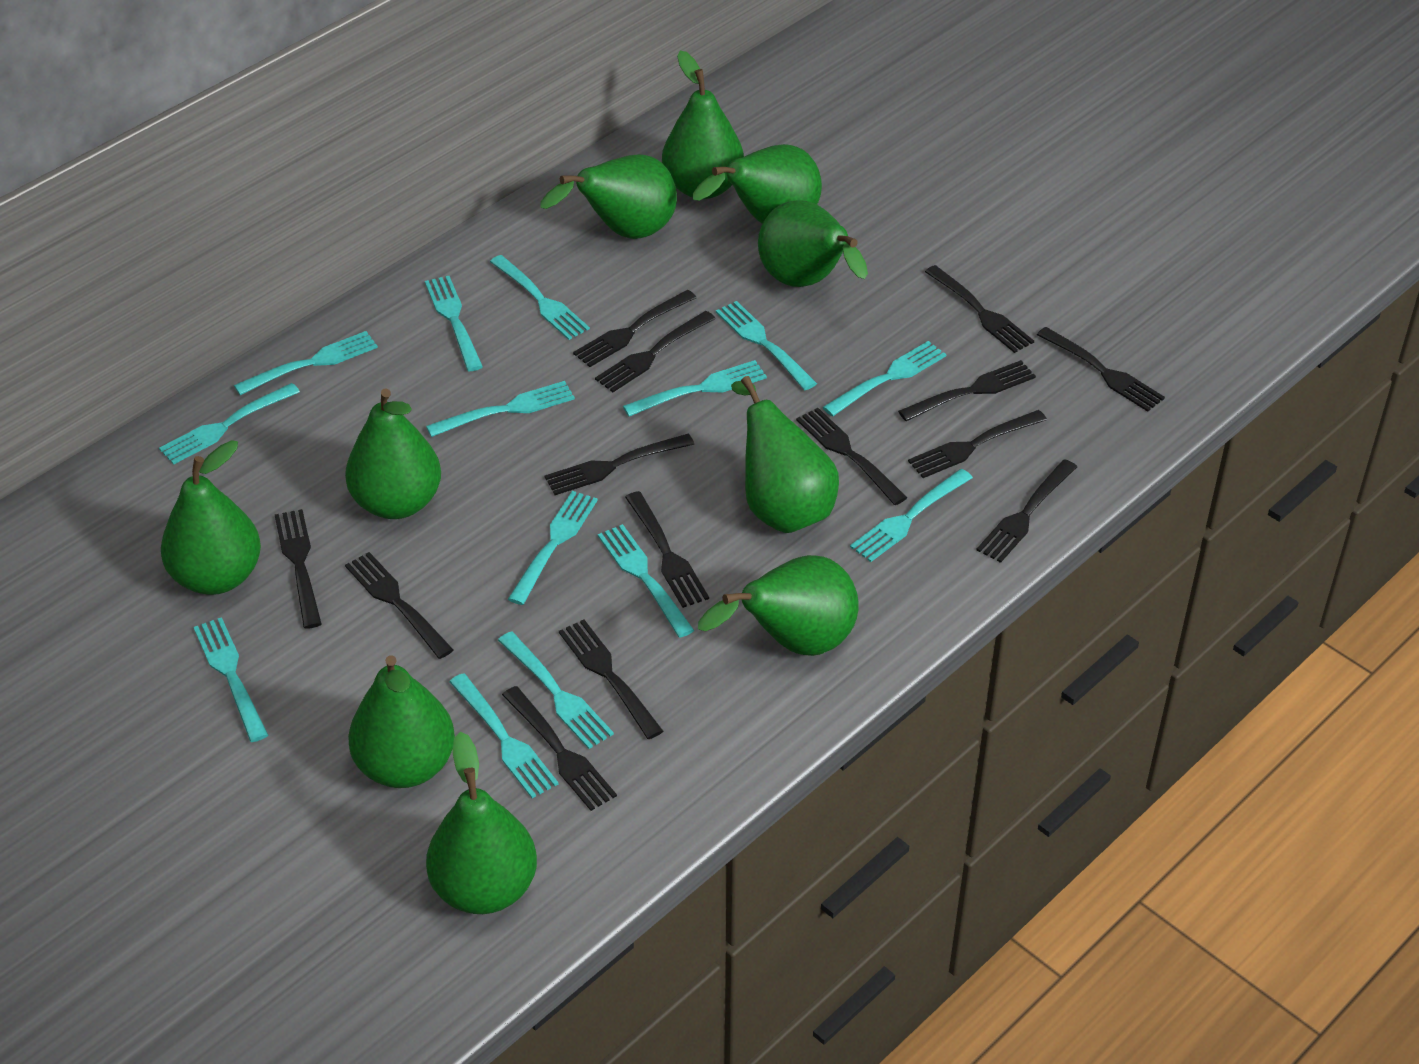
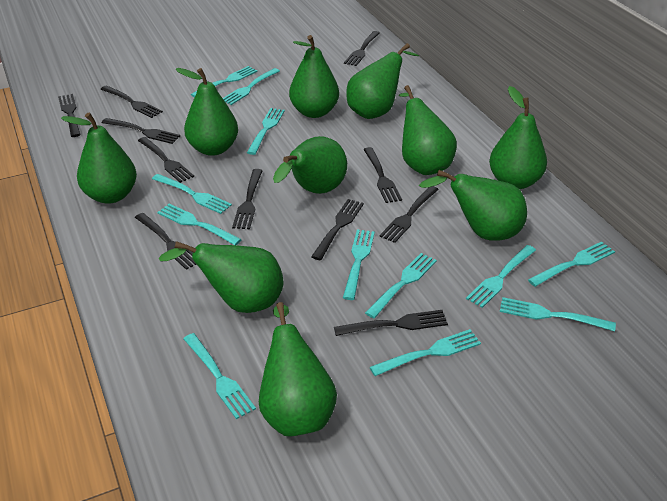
black fork: 14 -> 11
turquoise fork: 14 -> 12

